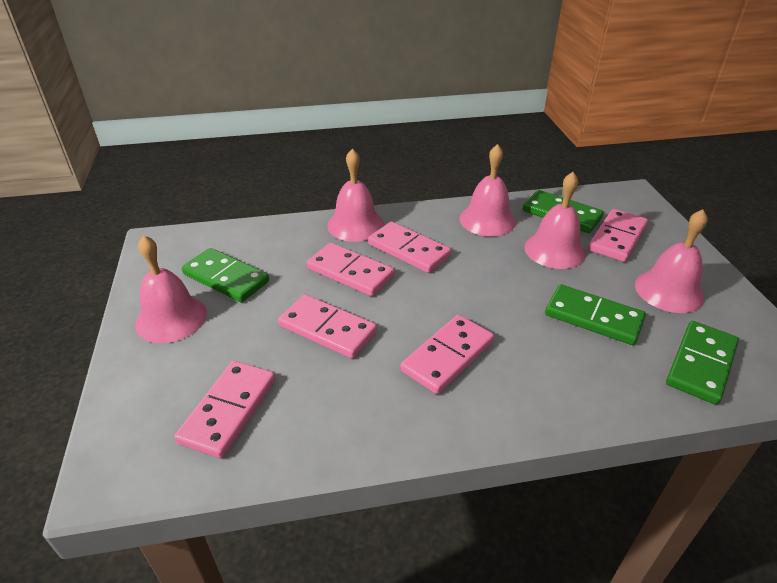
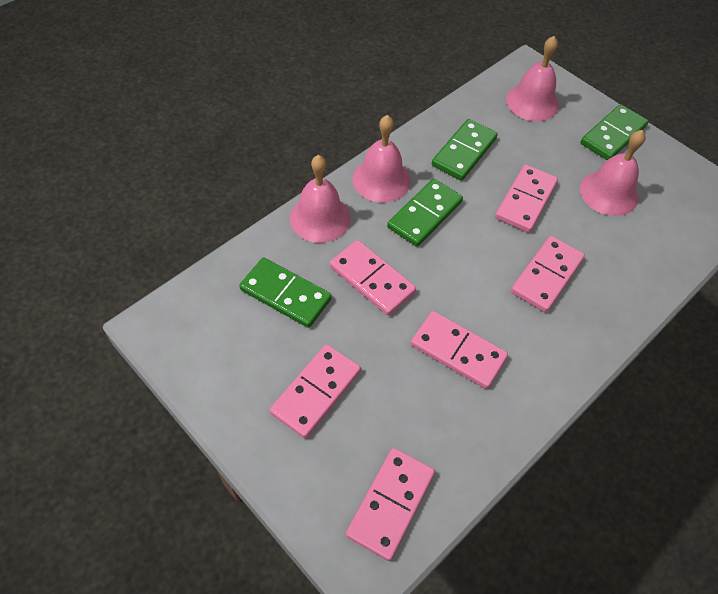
pink bell: 5 -> 4

